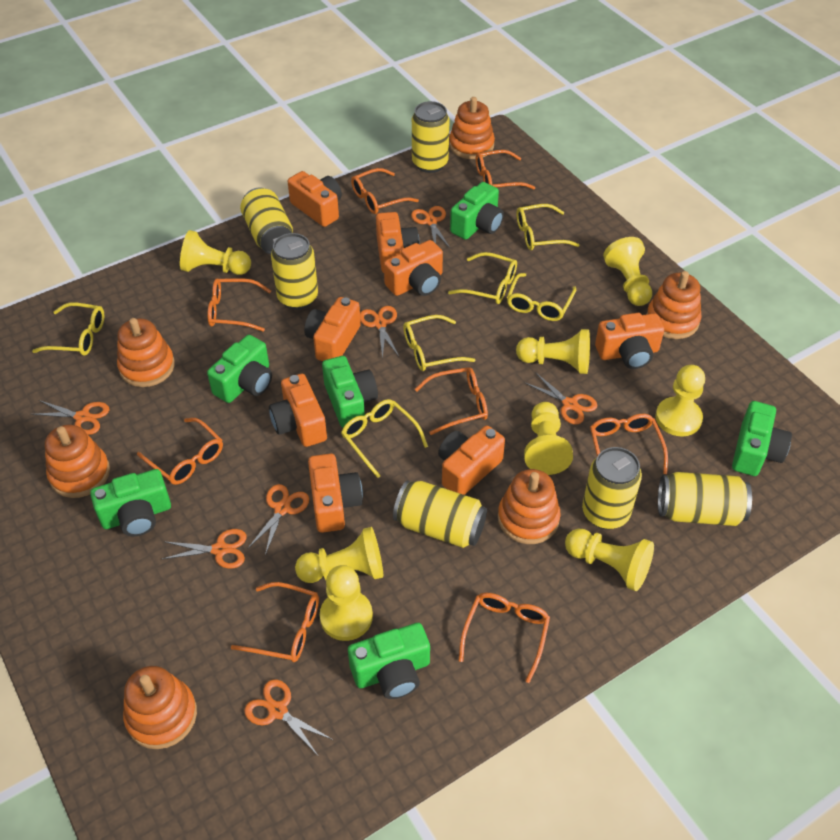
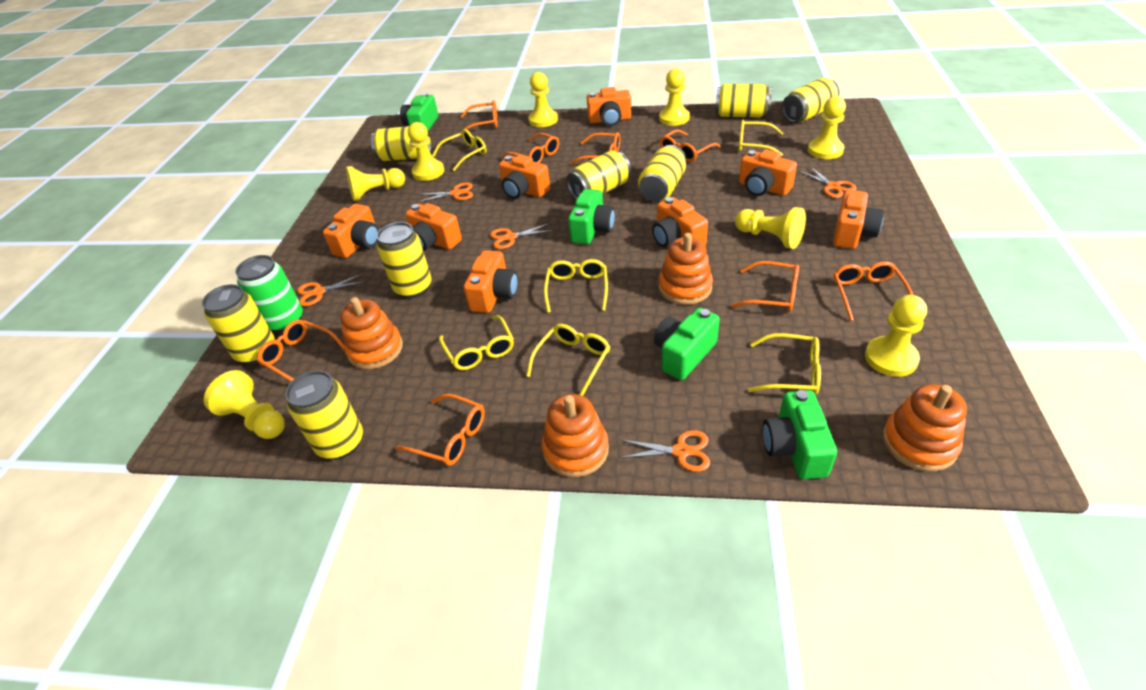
green camera: 6 -> 4
green can: 0 -> 1
orange scissors: 7 -> 5
orange stacking toy: 6 -> 4
yellow can: 6 -> 8

